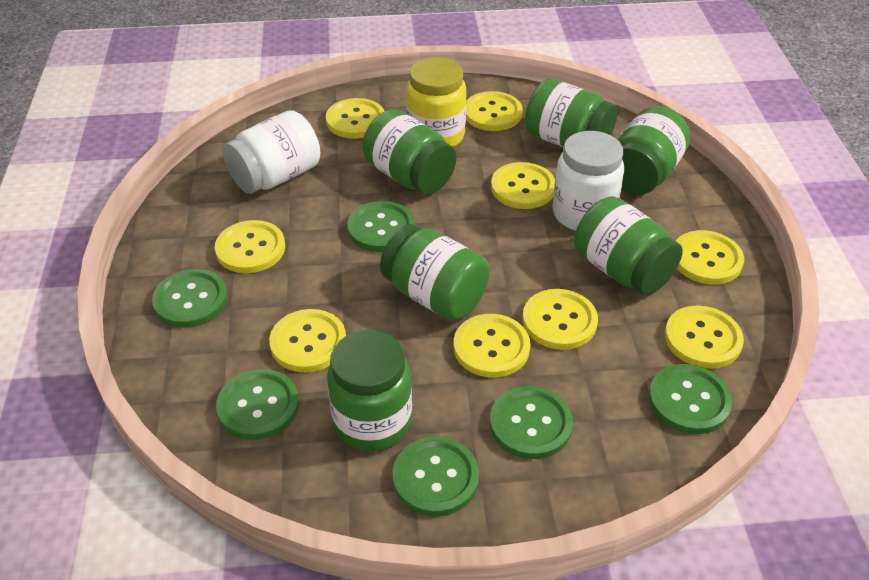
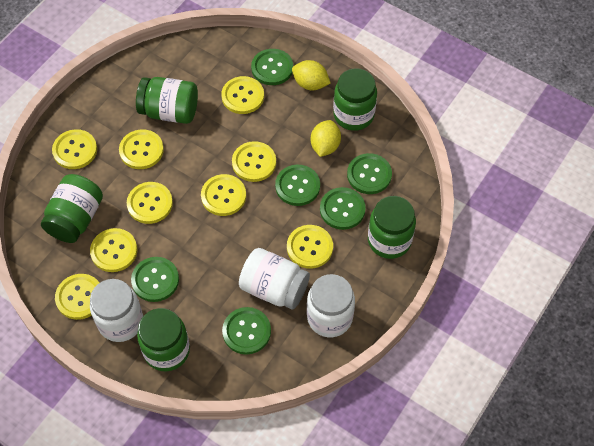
green jar: 6 -> 5
white jar: 2 -> 3
yellow jar: 1 -> 0
yellow lemon: 0 -> 2

